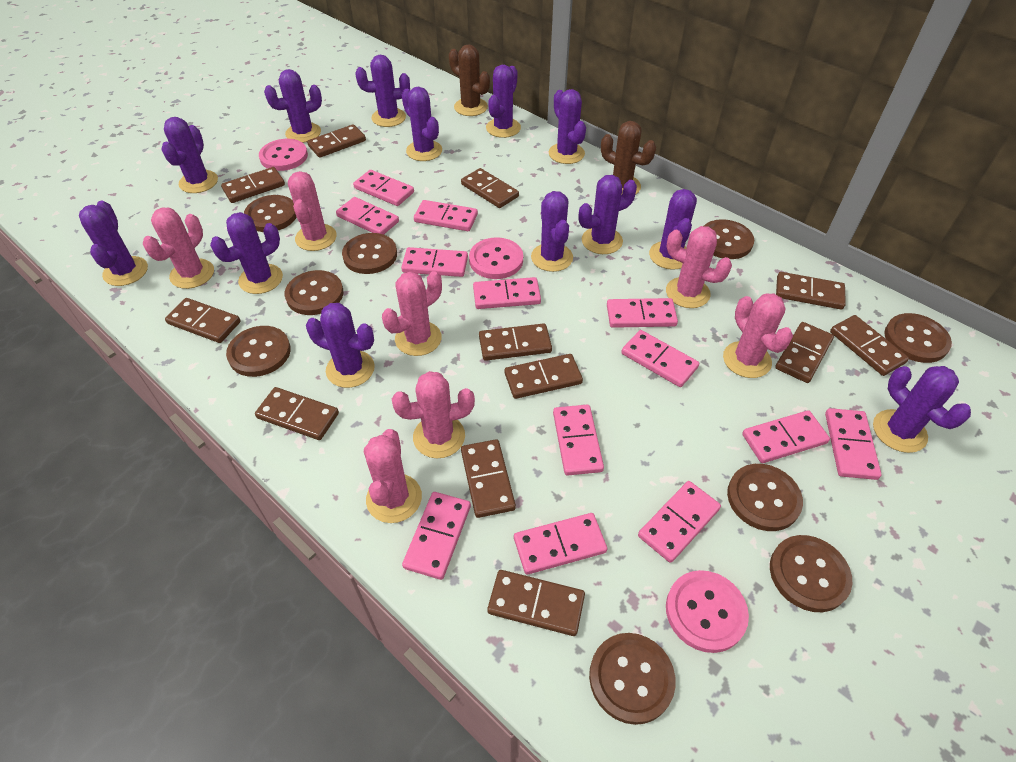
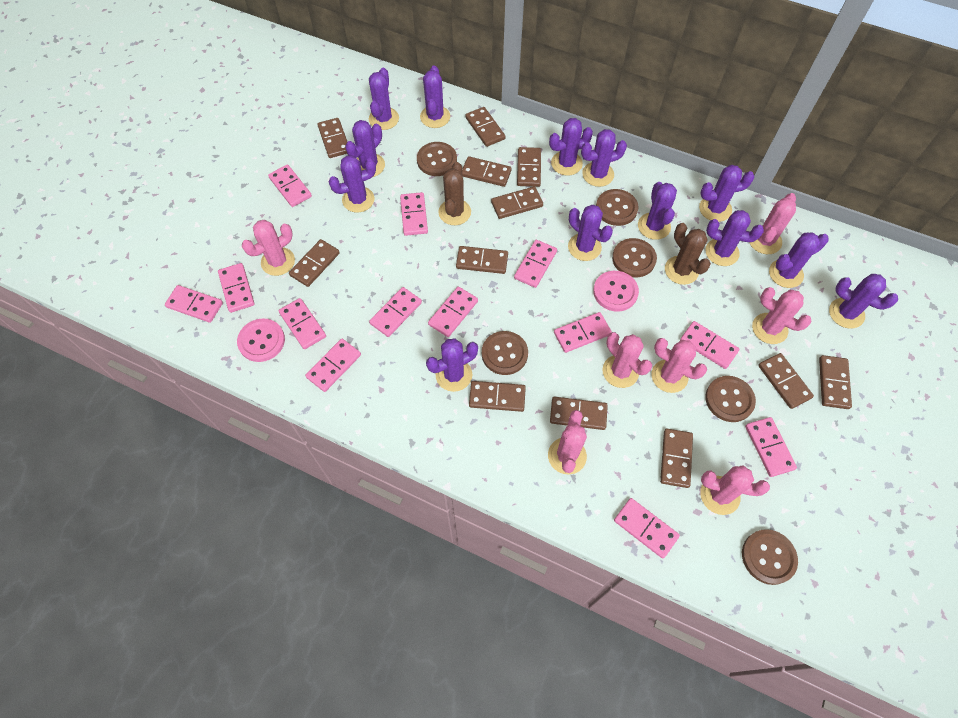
brown button: 9 -> 6
pink button: 3 -> 2

